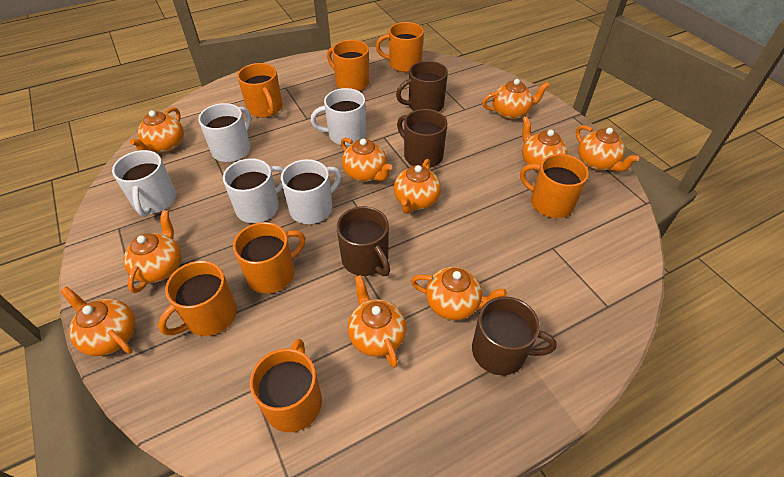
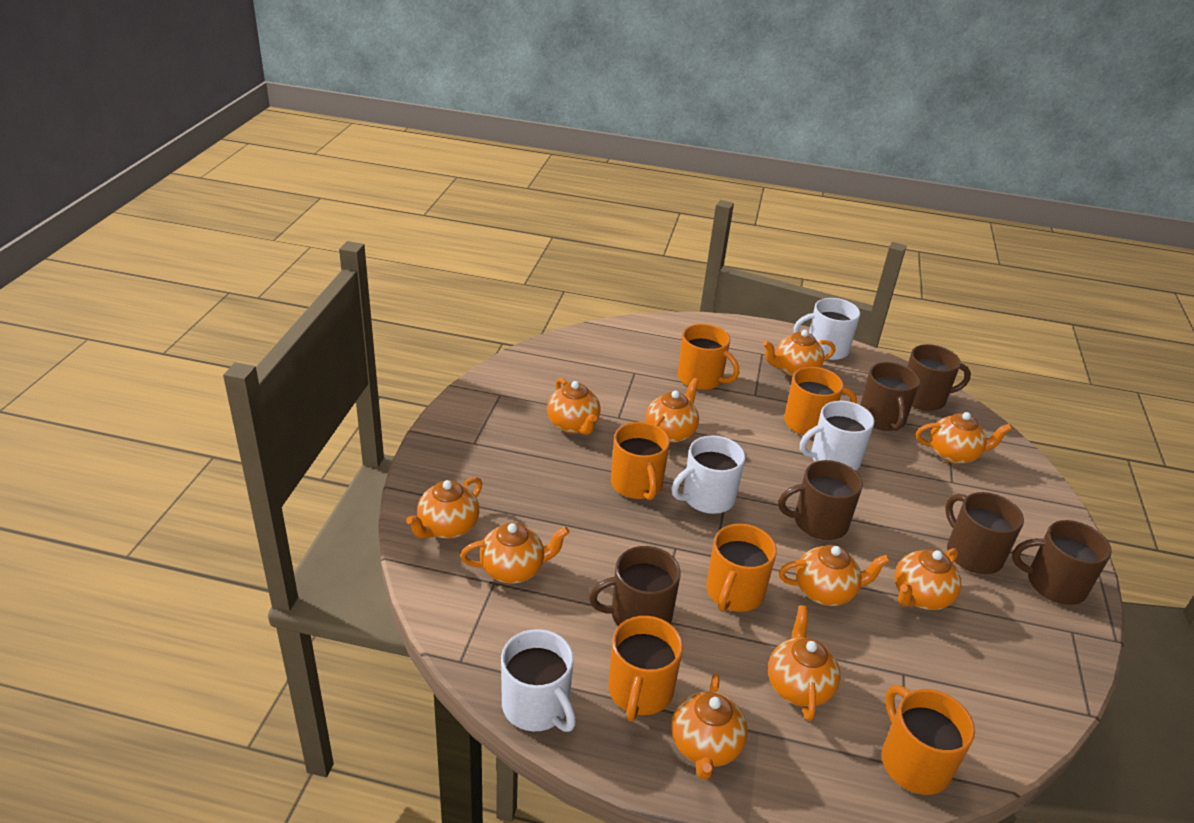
brown mug: 4 -> 6
orange mug: 7 -> 6
white mug: 5 -> 4

